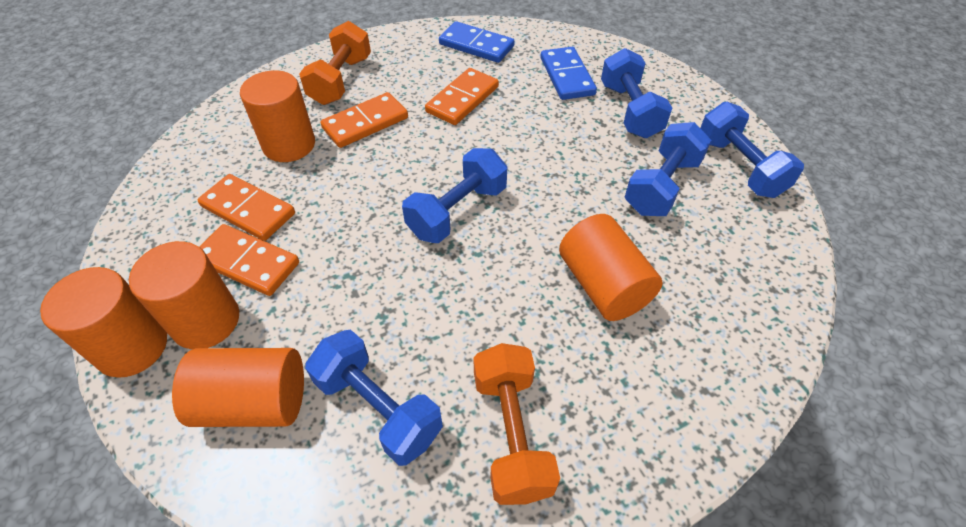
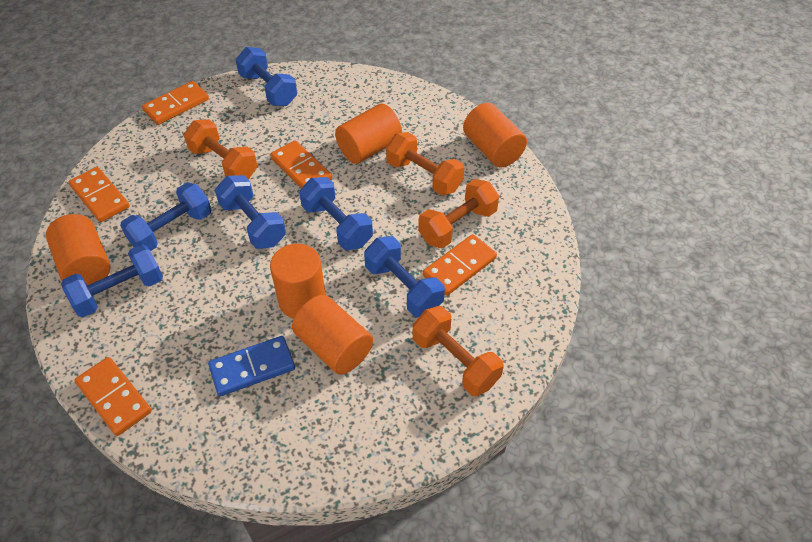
blue domino: 2 -> 1
blue dumbbell: 5 -> 6
orange domino: 4 -> 5
orange dumbbell: 2 -> 4

